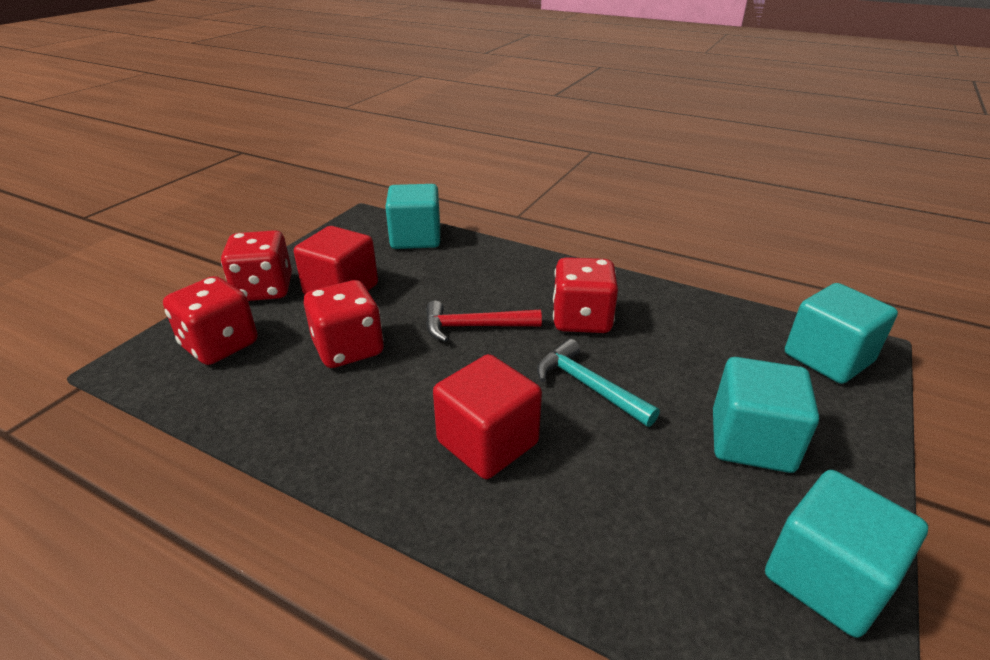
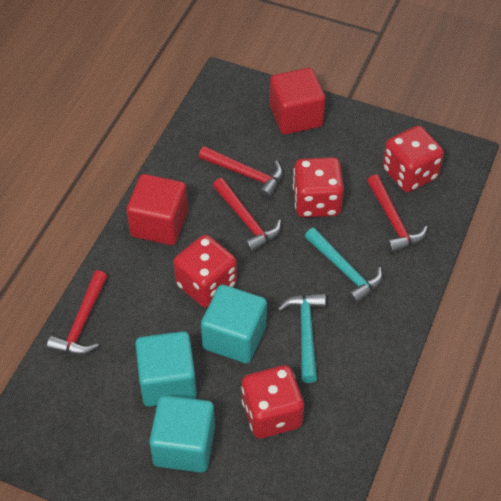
red hammer: 1 -> 4
turquoise cube: 4 -> 3
turquoise hammer: 1 -> 2

